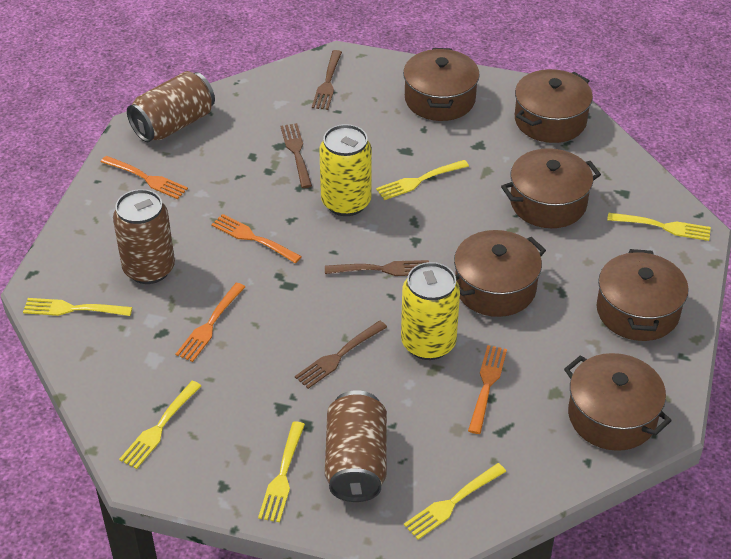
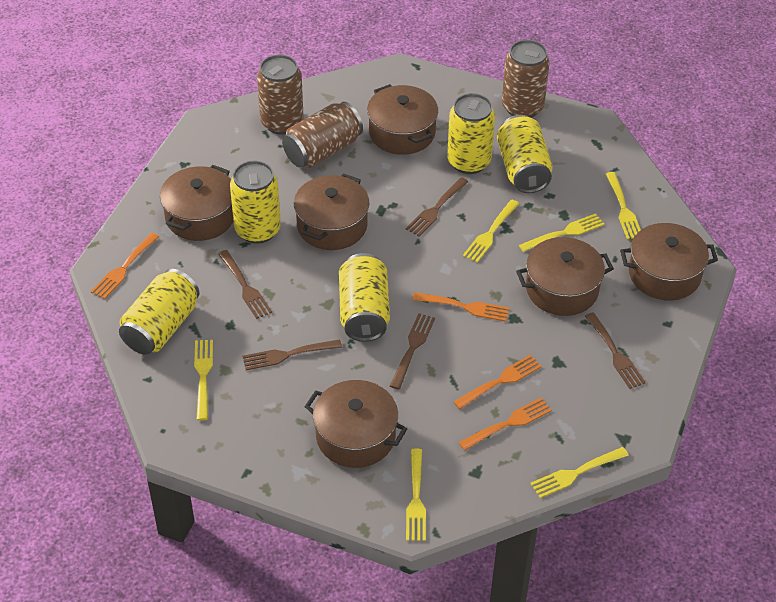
brown fork: 4 -> 5
yellow can: 2 -> 5

